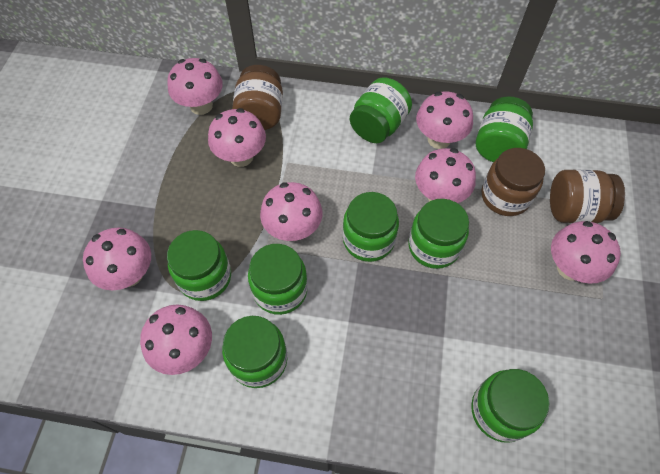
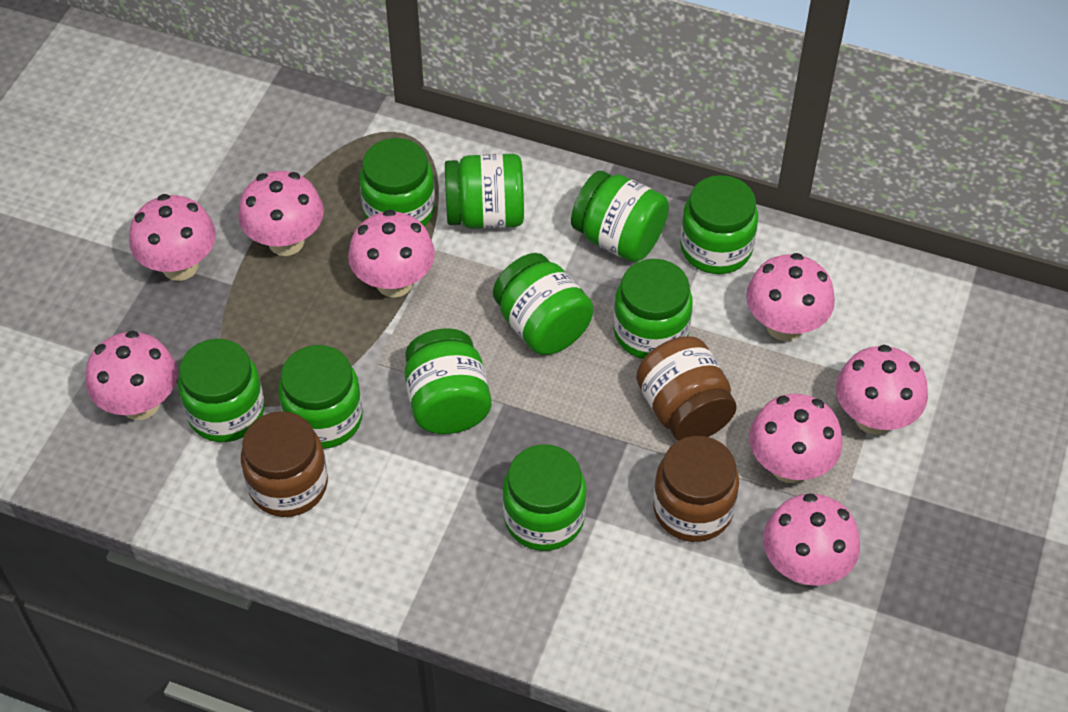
green jar: 8 -> 10

